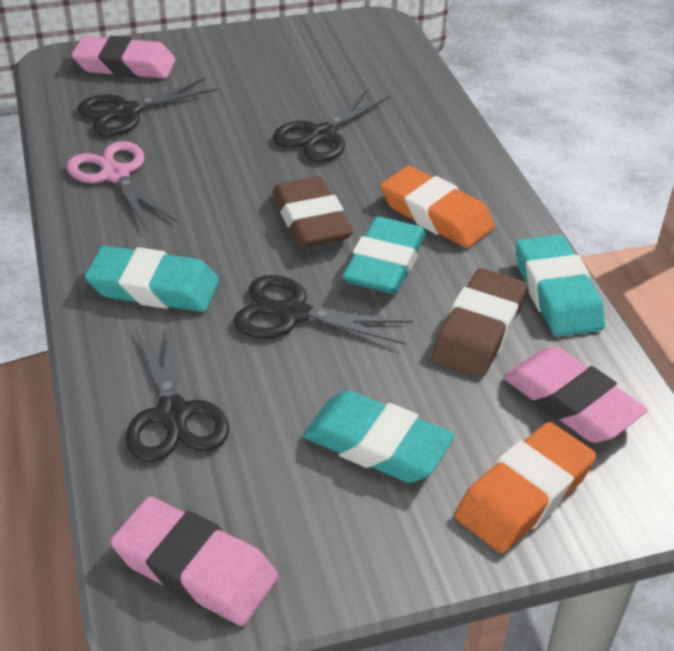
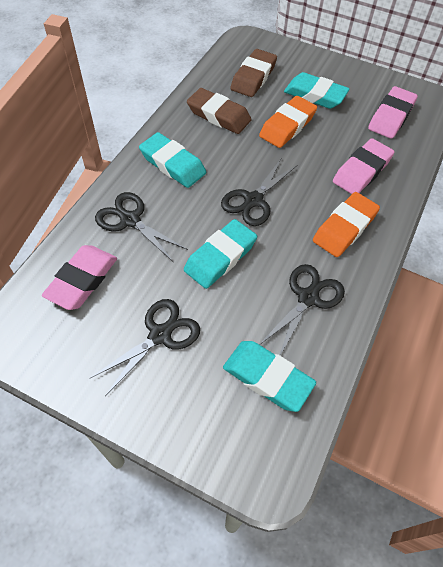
pink scissors: 1 -> 0

